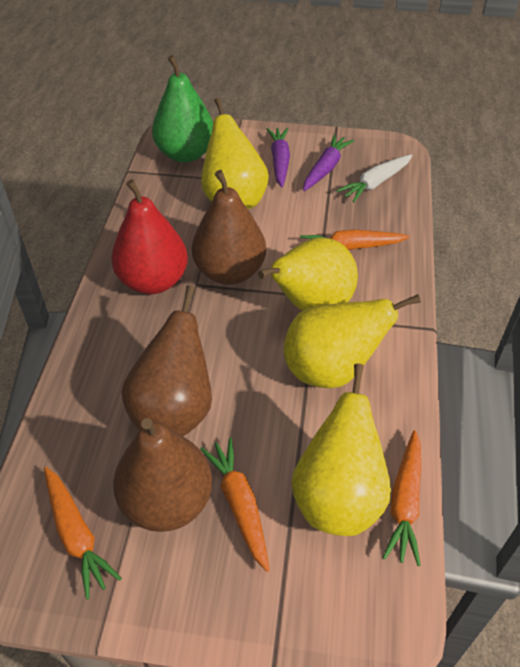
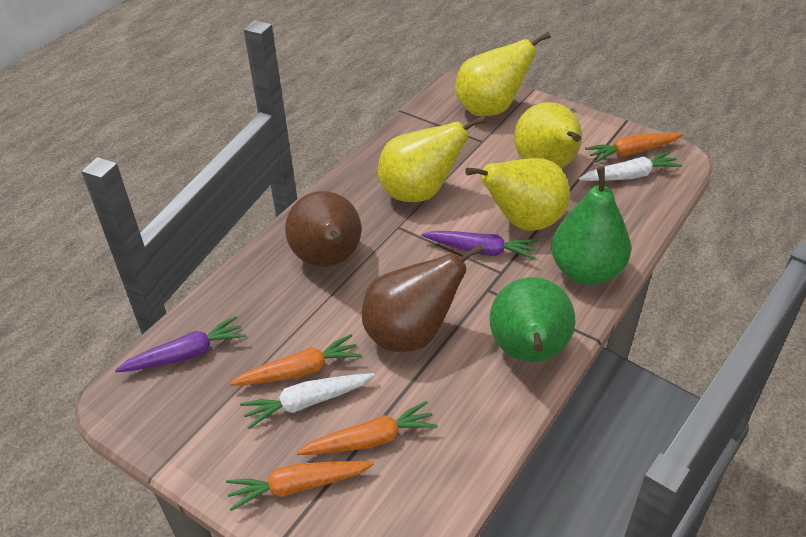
brown pear: 3 -> 2
green pear: 1 -> 2
red pear: 1 -> 0
white carrot: 1 -> 2

